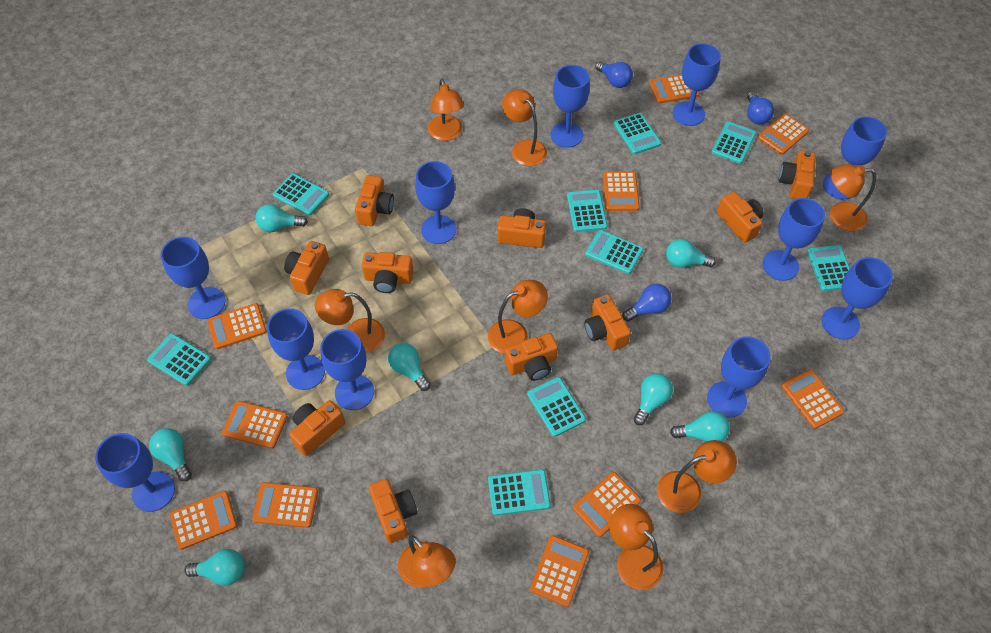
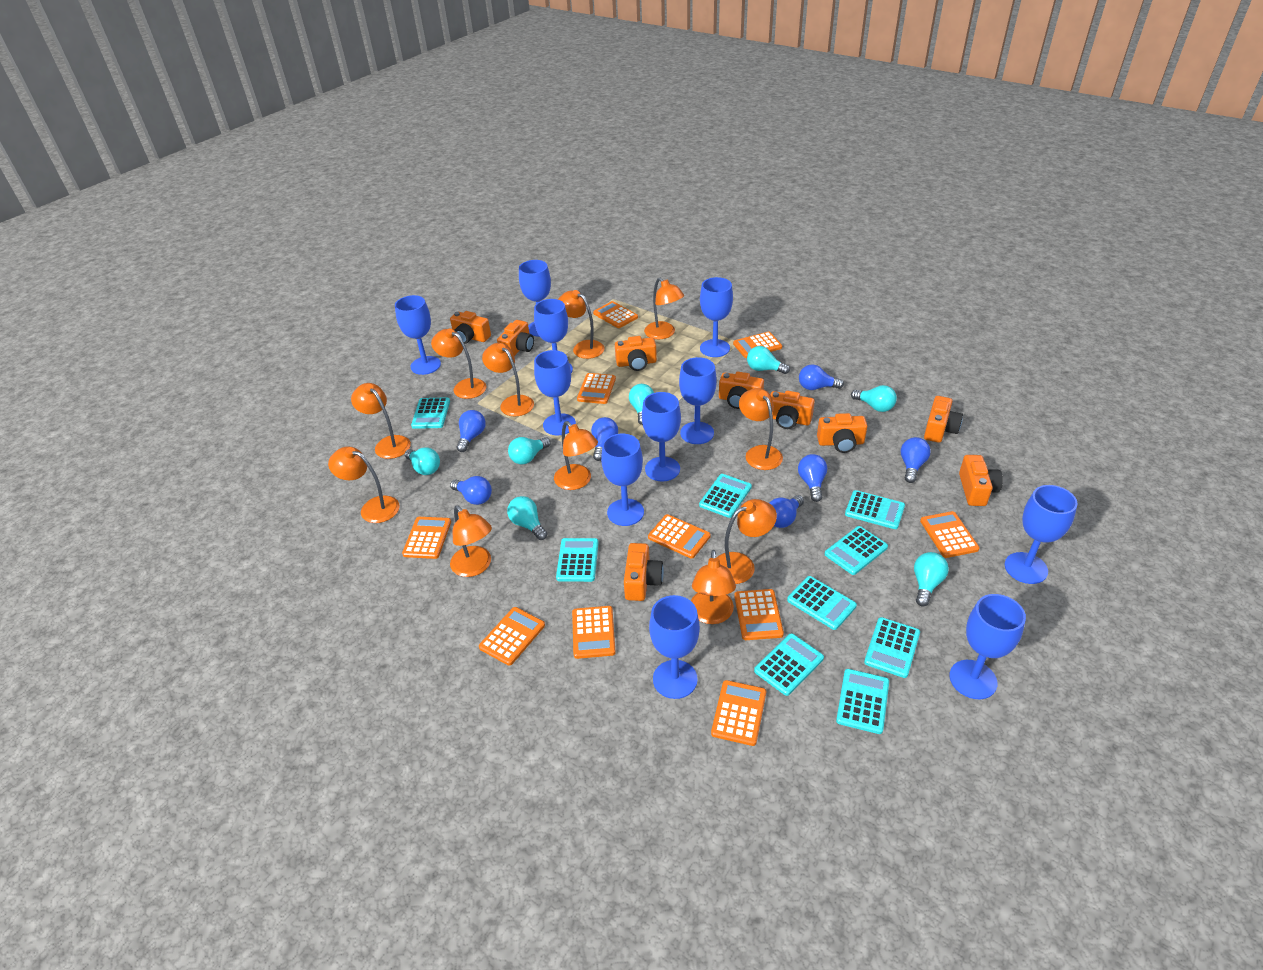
blue light bulb: 3 -> 7
orange camera: 10 -> 9
orange lamp: 8 -> 11

